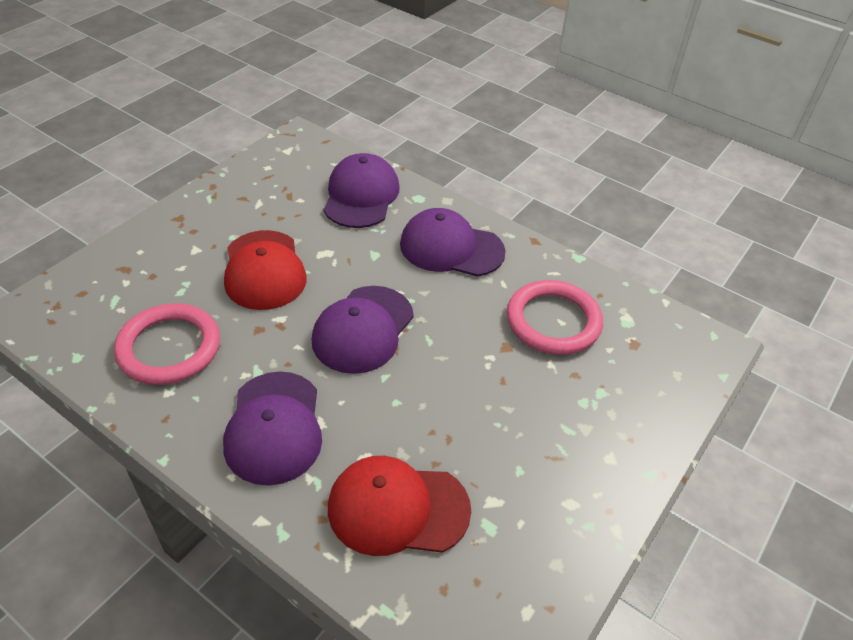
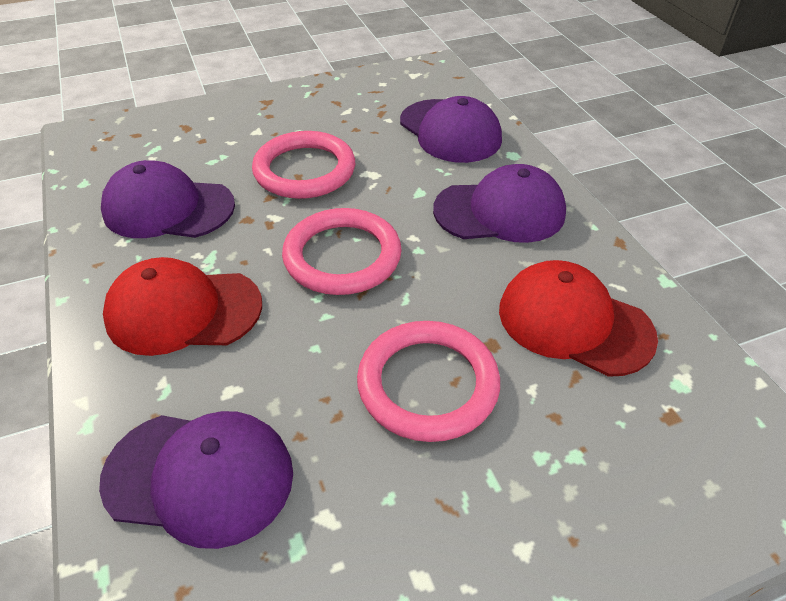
pink ring: 2 -> 3

